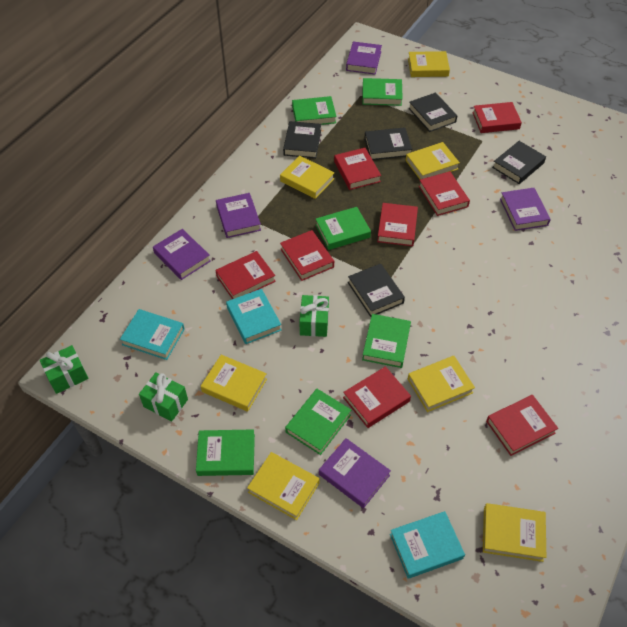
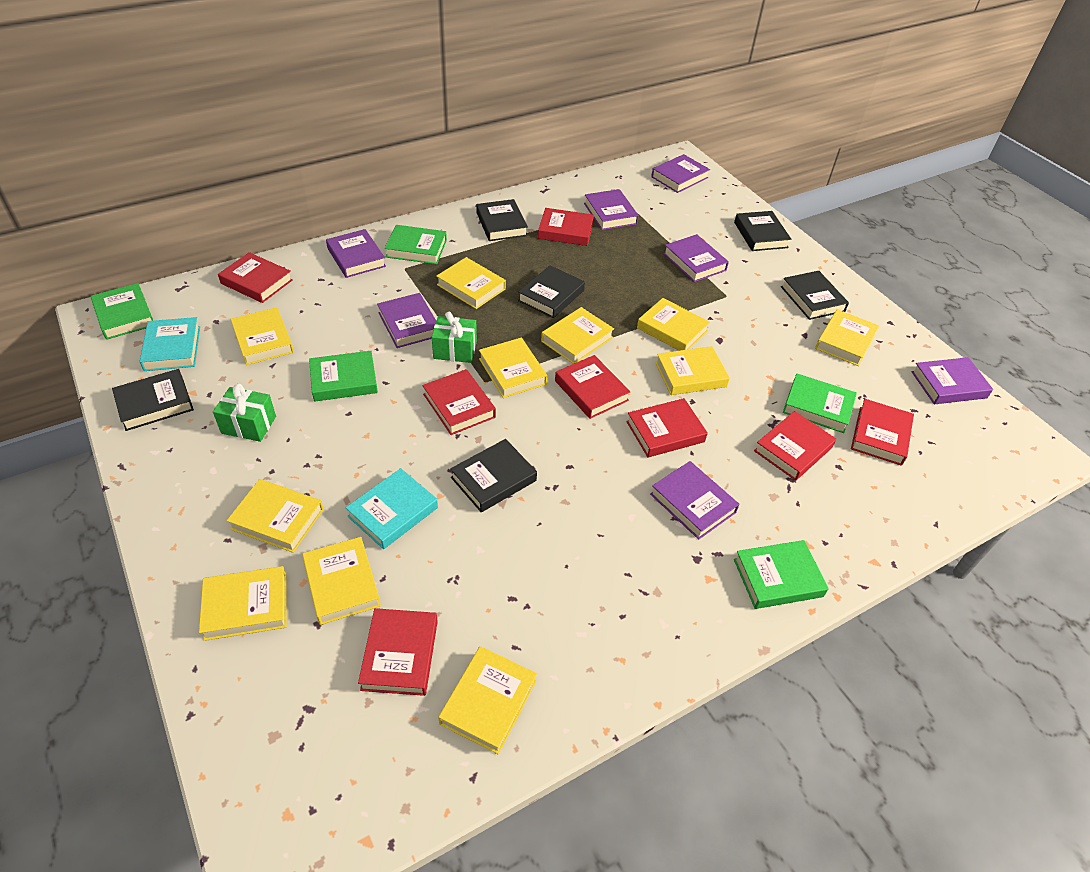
black book: 5 -> 6
green book: 6 -> 5
green gift: 3 -> 2
purple book: 5 -> 7
turquoise book: 3 -> 2
yellow book: 7 -> 11

